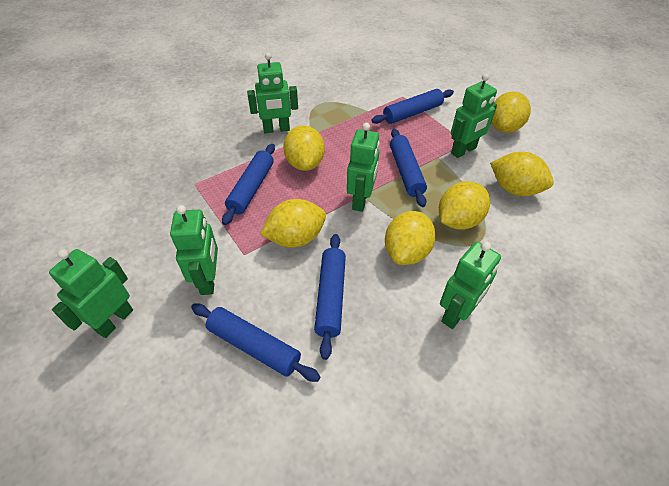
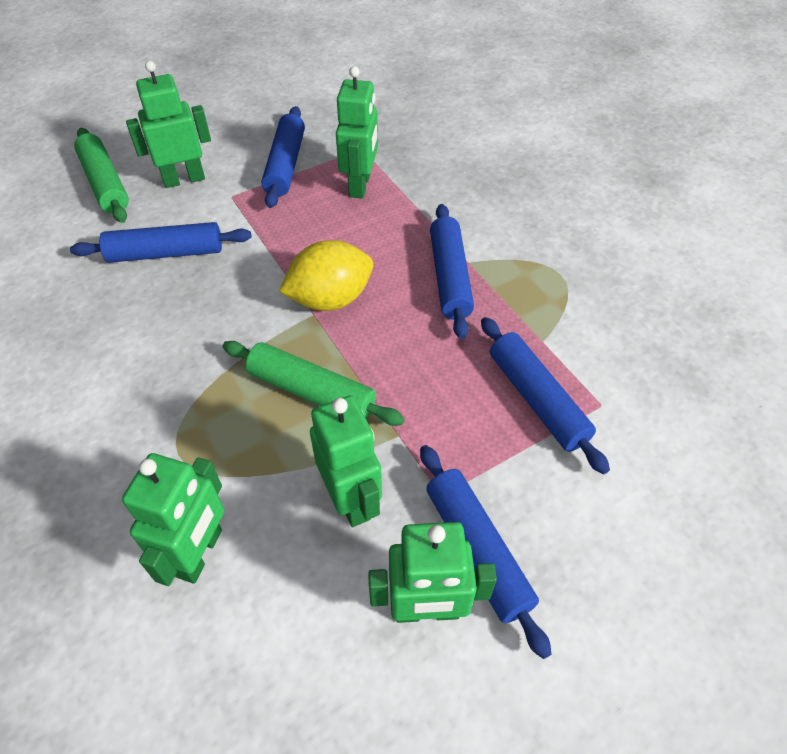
green robot: 6 -> 5
green rolling pin: 0 -> 2
yellow lemon: 6 -> 1

